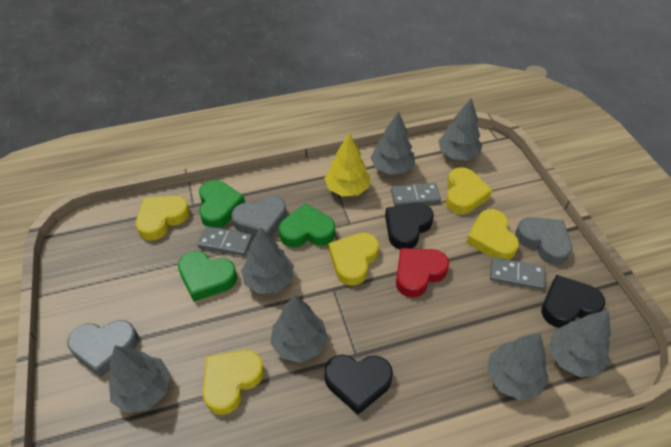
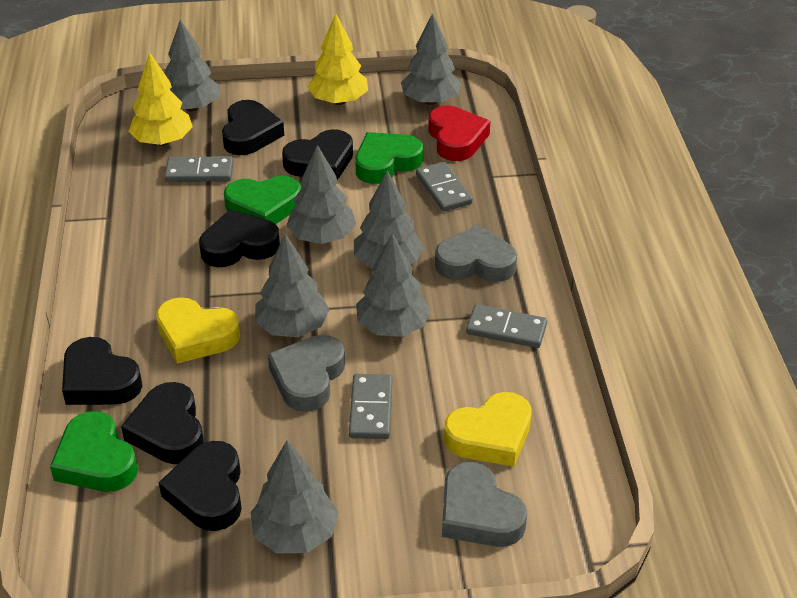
black heart: 3 -> 6
grey domino: 3 -> 4
yellow heart: 5 -> 2
yellow tree: 1 -> 2

